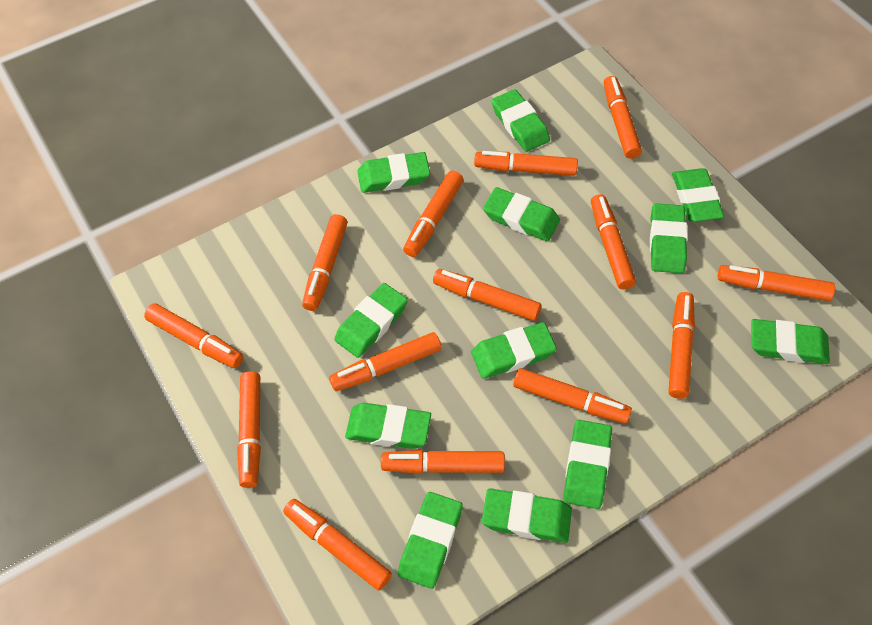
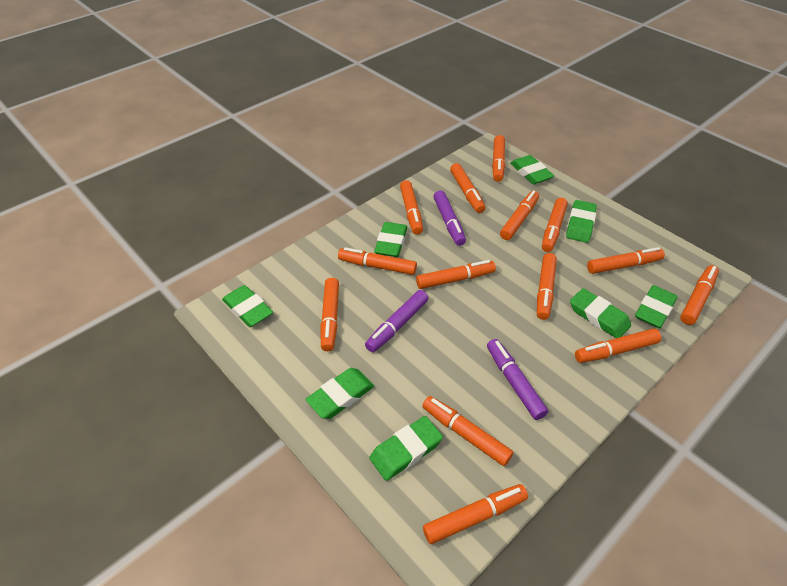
green eraser: 12 -> 8
purple marker: 0 -> 3

